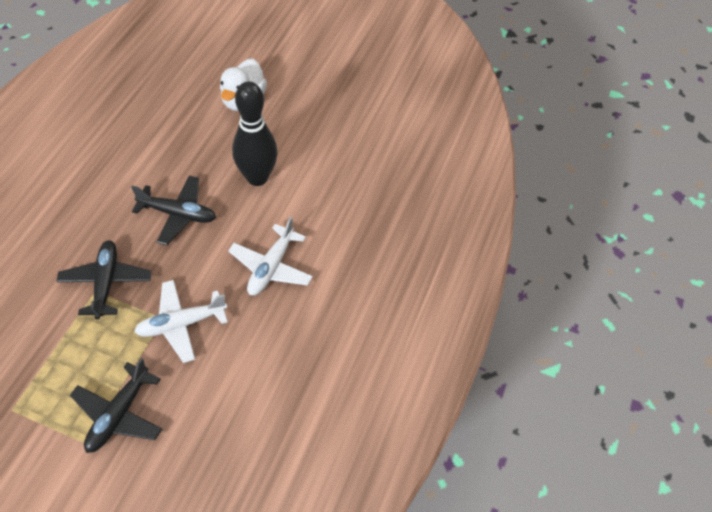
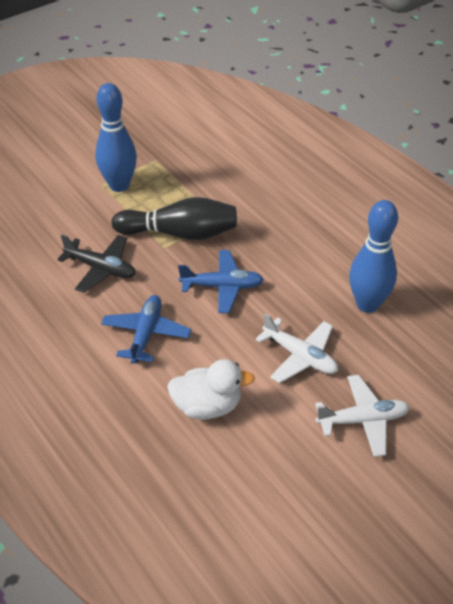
black plane: 3 -> 1
blue bowling pin: 0 -> 2
blue plane: 0 -> 2

